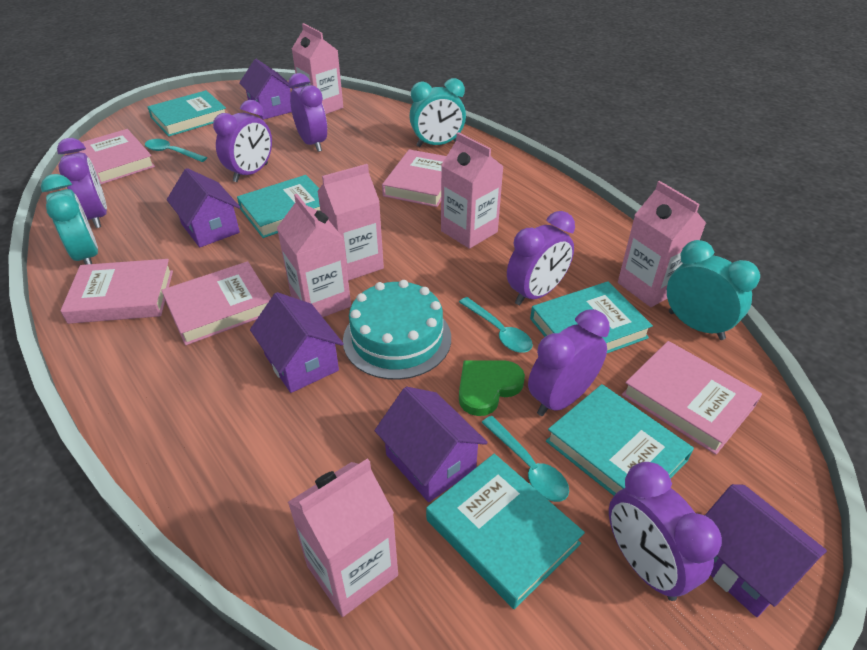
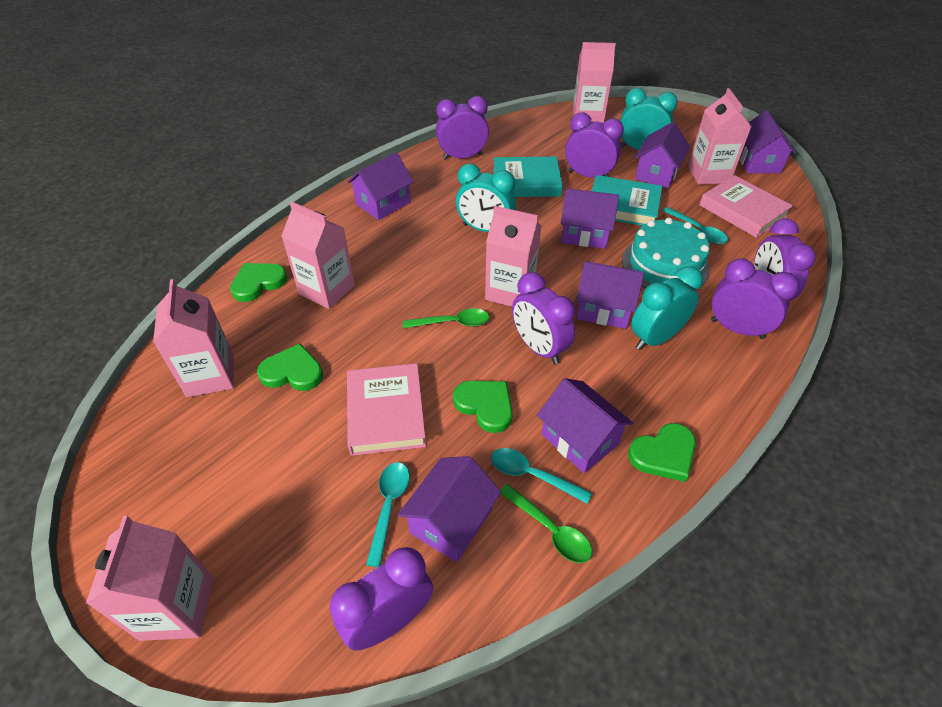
green heart: 1 -> 4
green spoon: 0 -> 2
pink book: 5 -> 2
purple house: 5 -> 7
turquoise book: 5 -> 2

